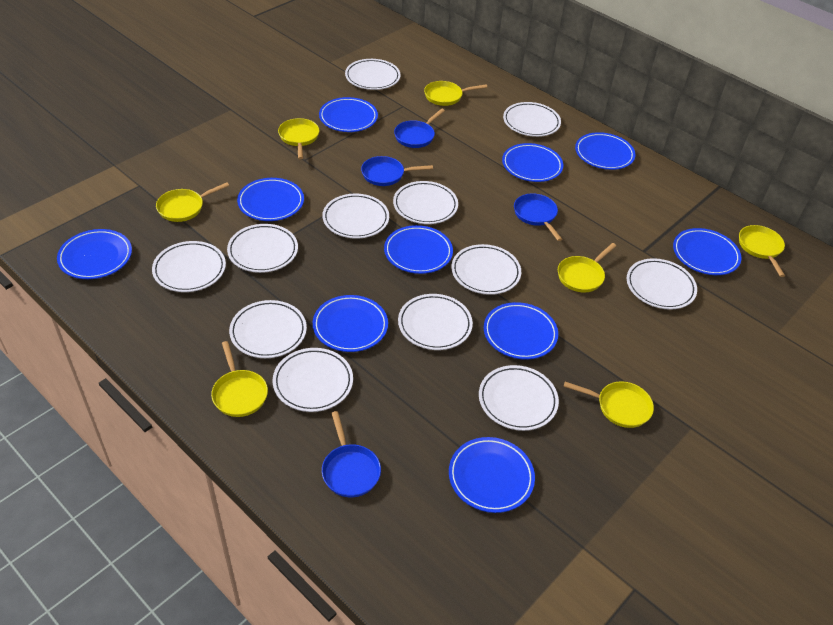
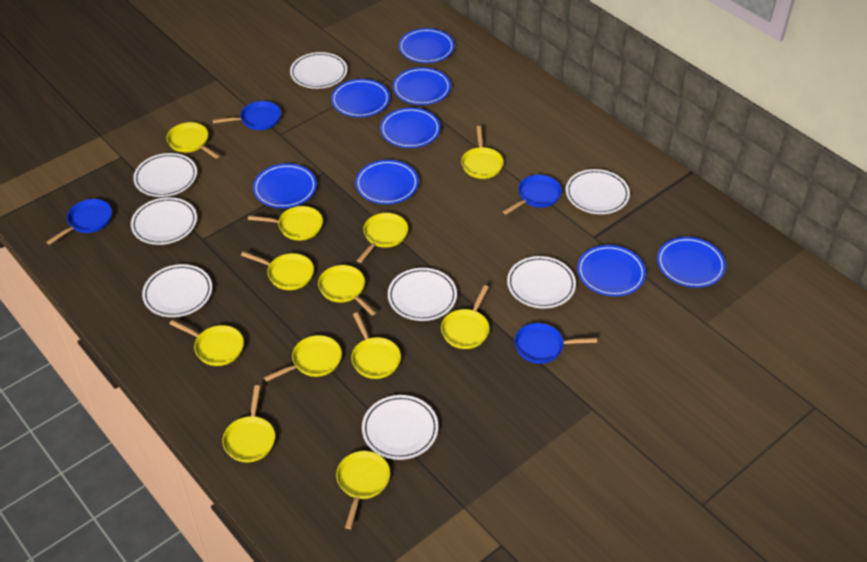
blue plate: 10 -> 8
white plate: 12 -> 8
yellow pan: 7 -> 12

